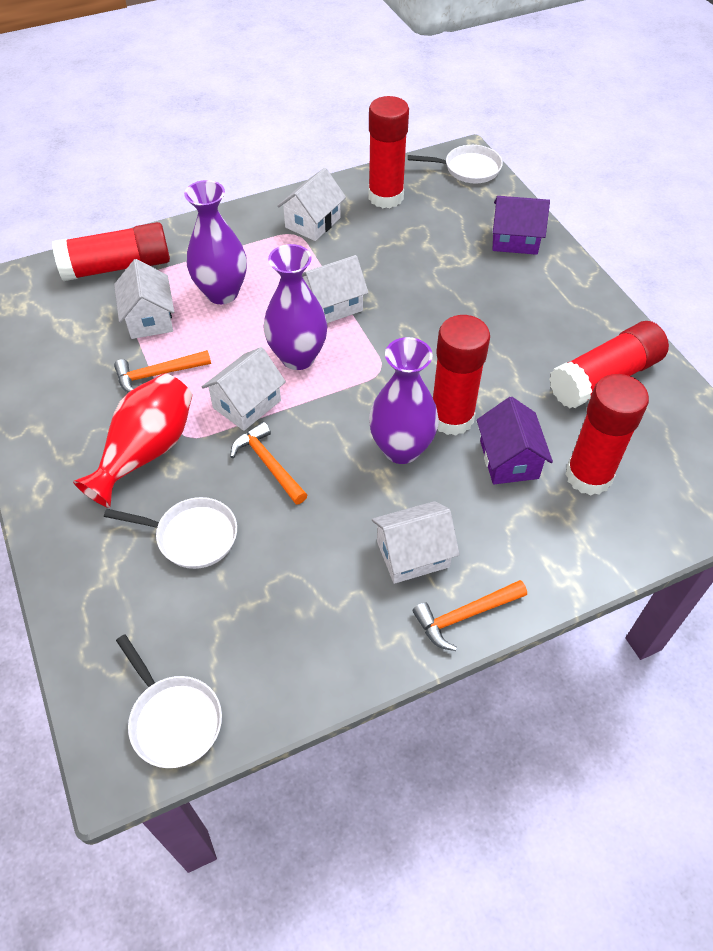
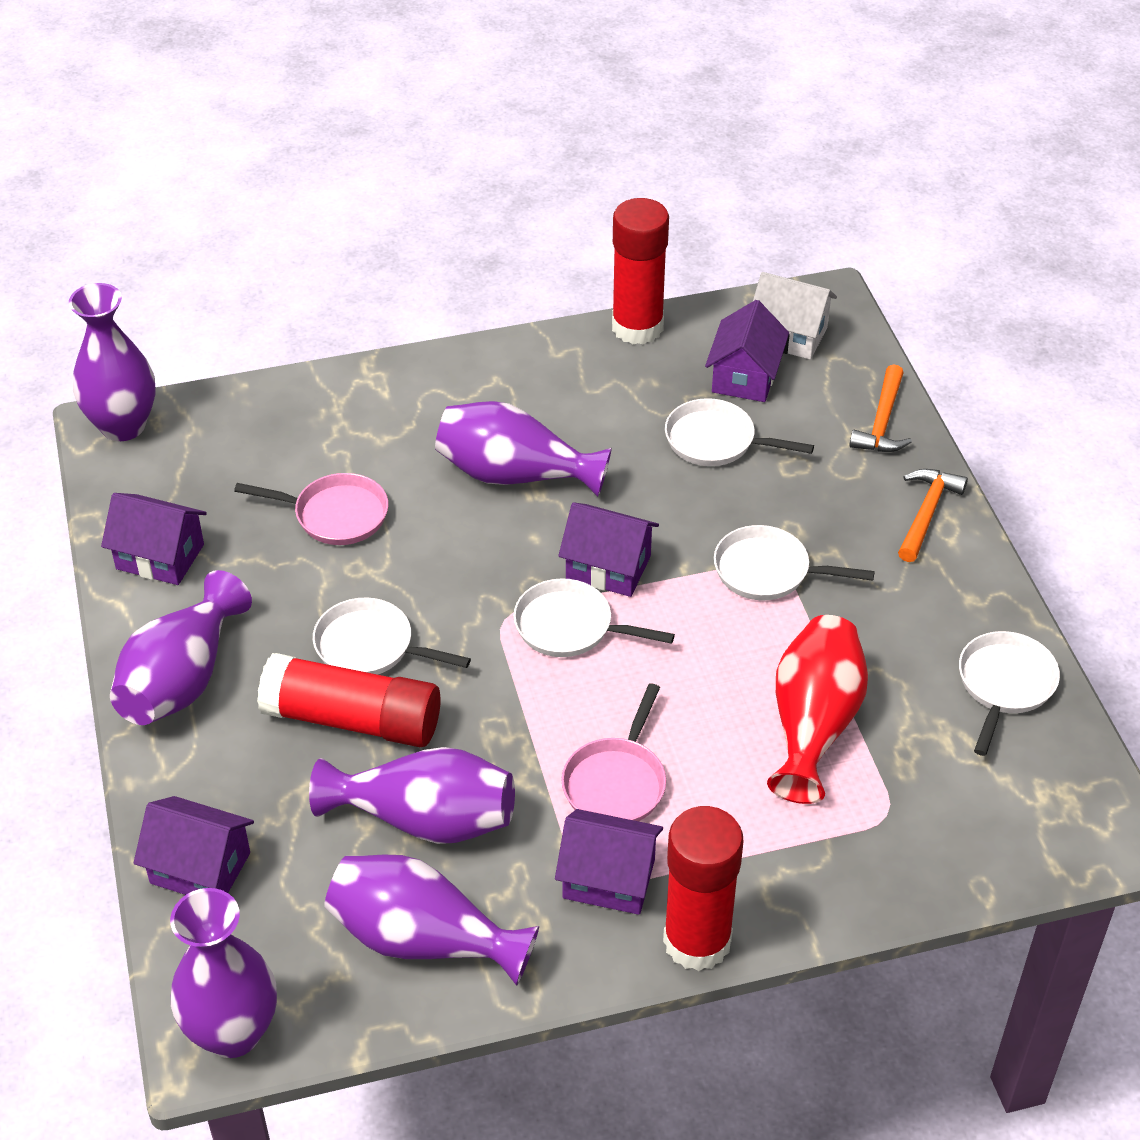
orange hammer: 3 -> 2
pink pan: 0 -> 2
purple house: 2 -> 5
purple vase: 3 -> 6
red glue stick: 5 -> 3
white house: 5 -> 1
white pan: 3 -> 5

